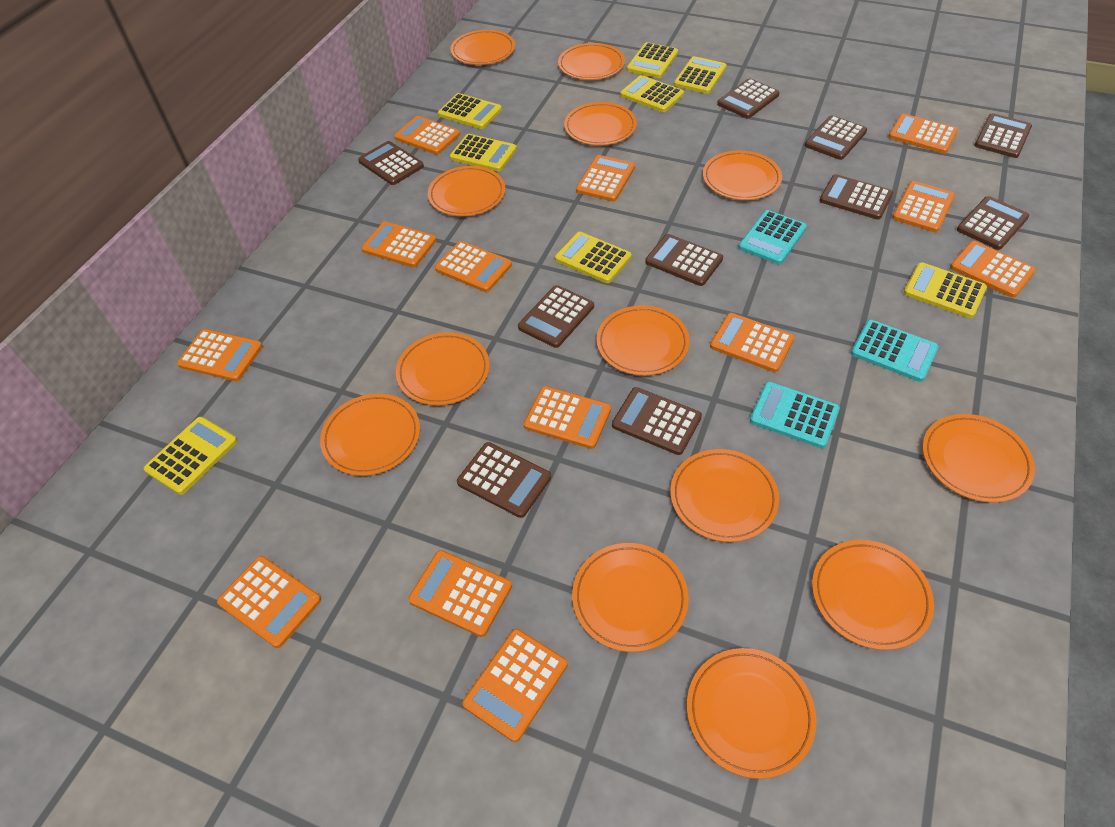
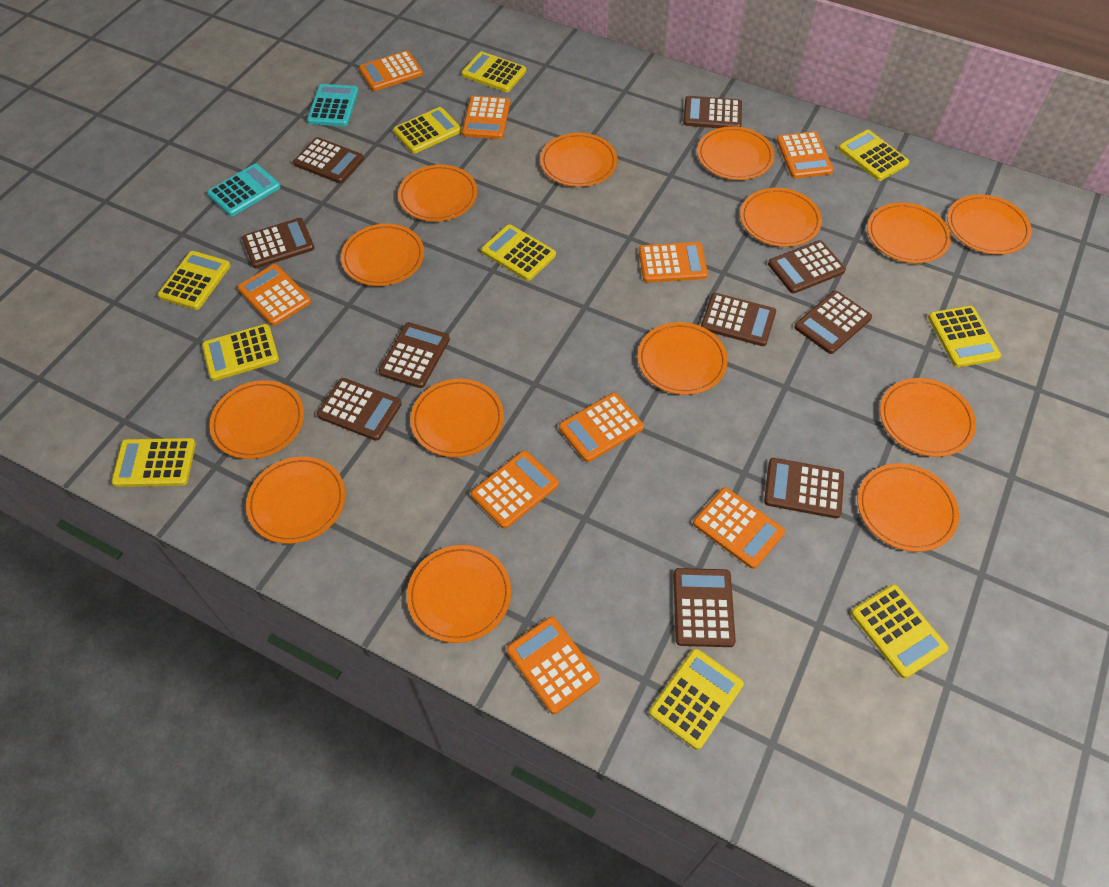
orange calculator: 13 -> 9
orange plate: 13 -> 14
turquoise calculator: 3 -> 2
yellow calculator: 8 -> 10

